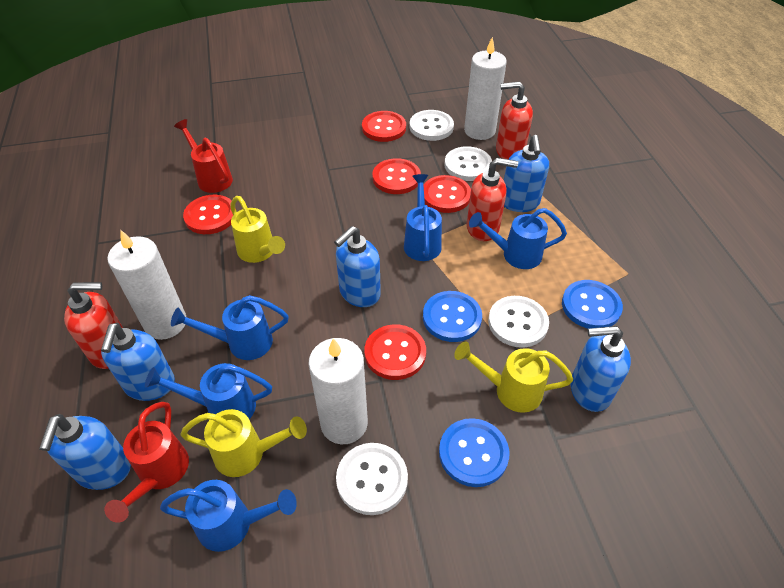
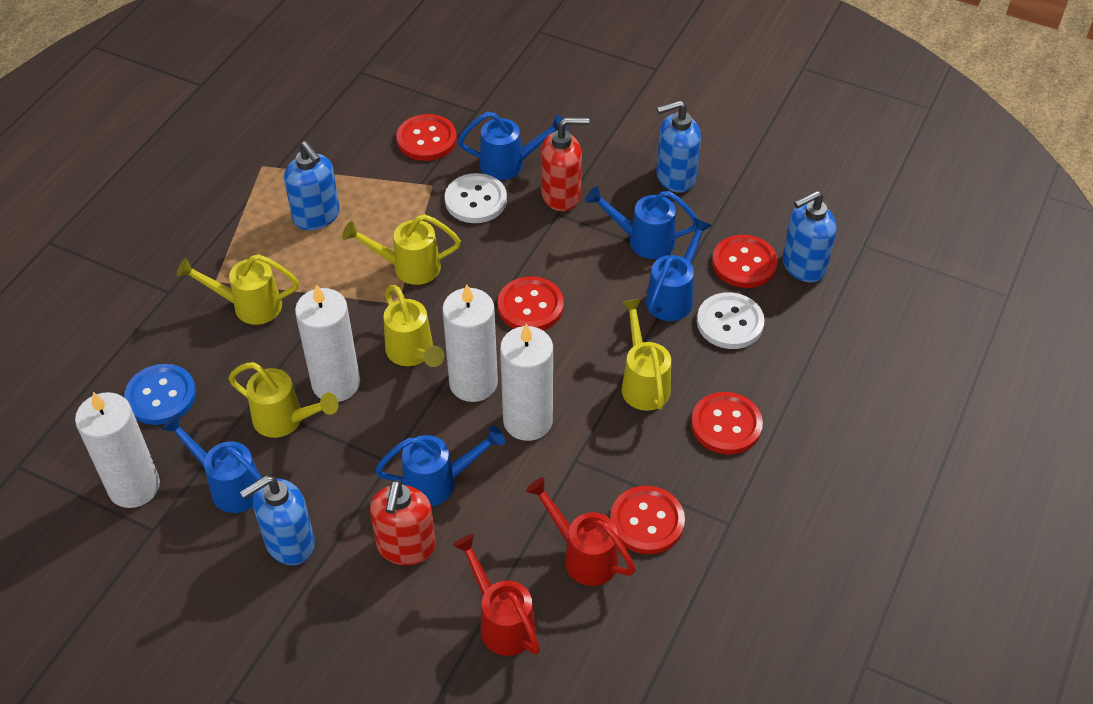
blue button: 3 -> 1
blue soap dispenser: 5 -> 4
red soap dispenser: 3 -> 2
white button: 4 -> 2
white candle: 3 -> 4
yellow watering can: 3 -> 5

